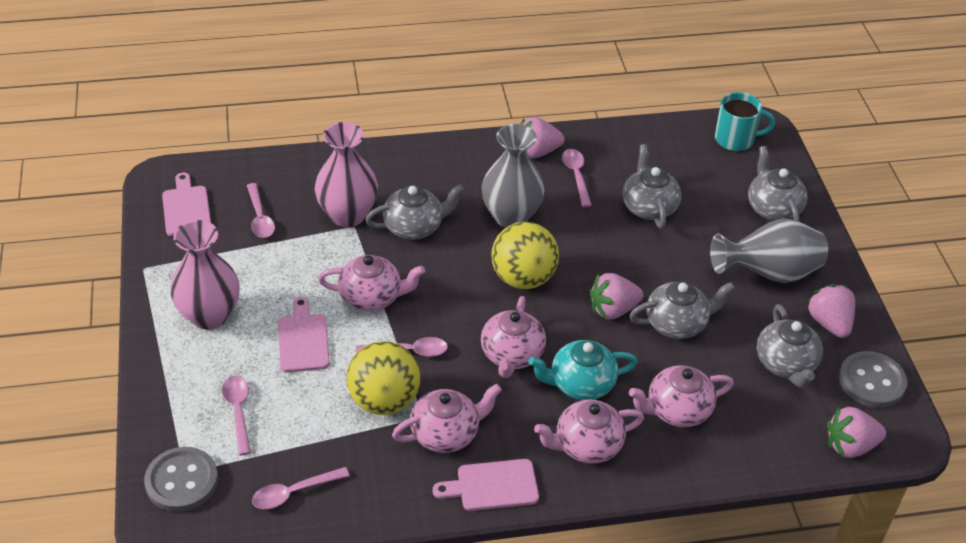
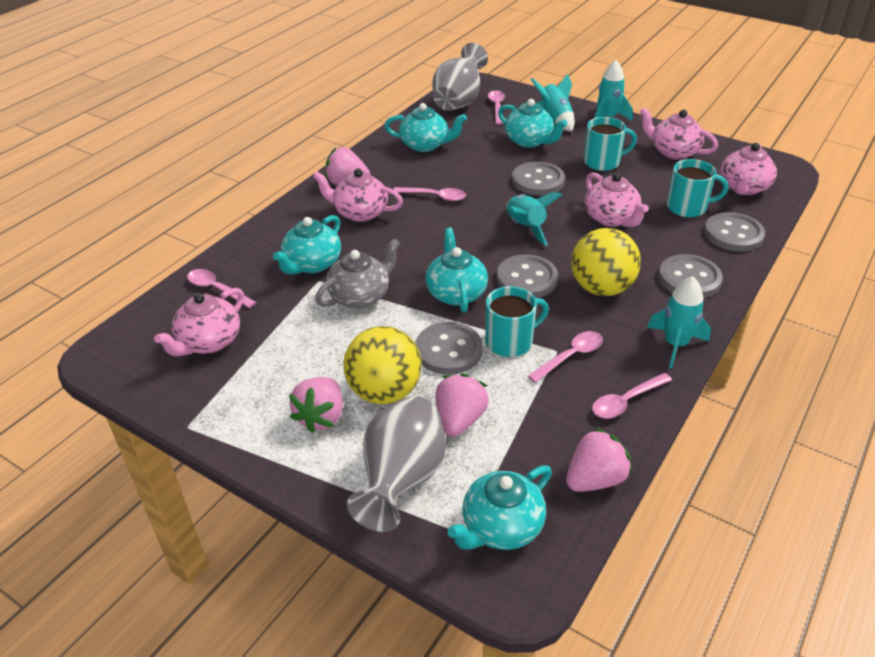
grey button: 2 -> 5
grey teapot: 5 -> 1
pink cutting board: 3 -> 0
pink vase: 2 -> 0
turquoise mug: 1 -> 3
turquoise rocket: 0 -> 4
turquoise teapot: 1 -> 5

